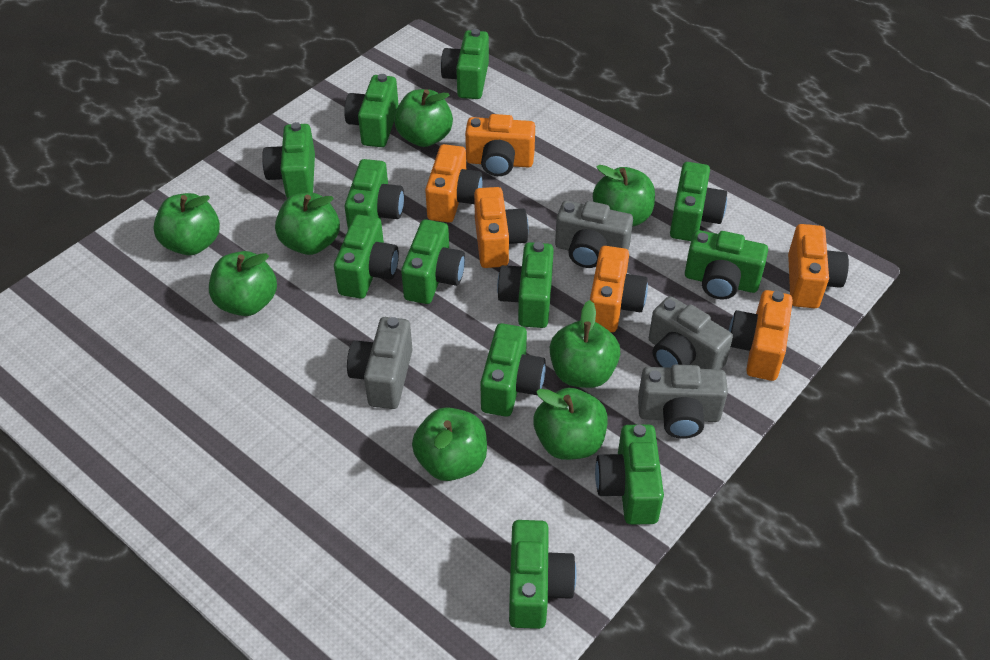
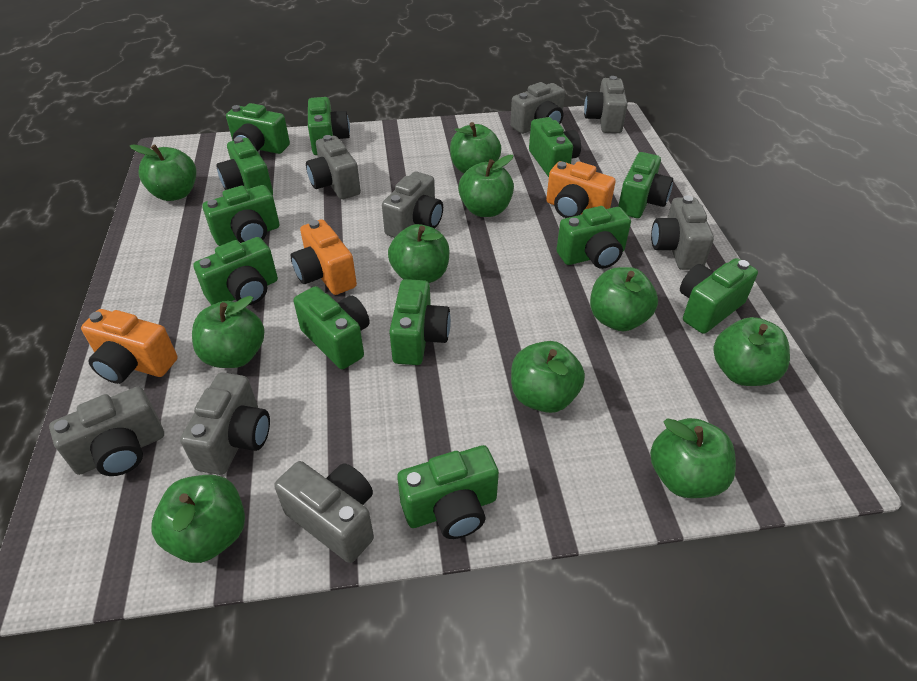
green apple: 8 -> 10
grey camera: 4 -> 8
orange camera: 6 -> 3

